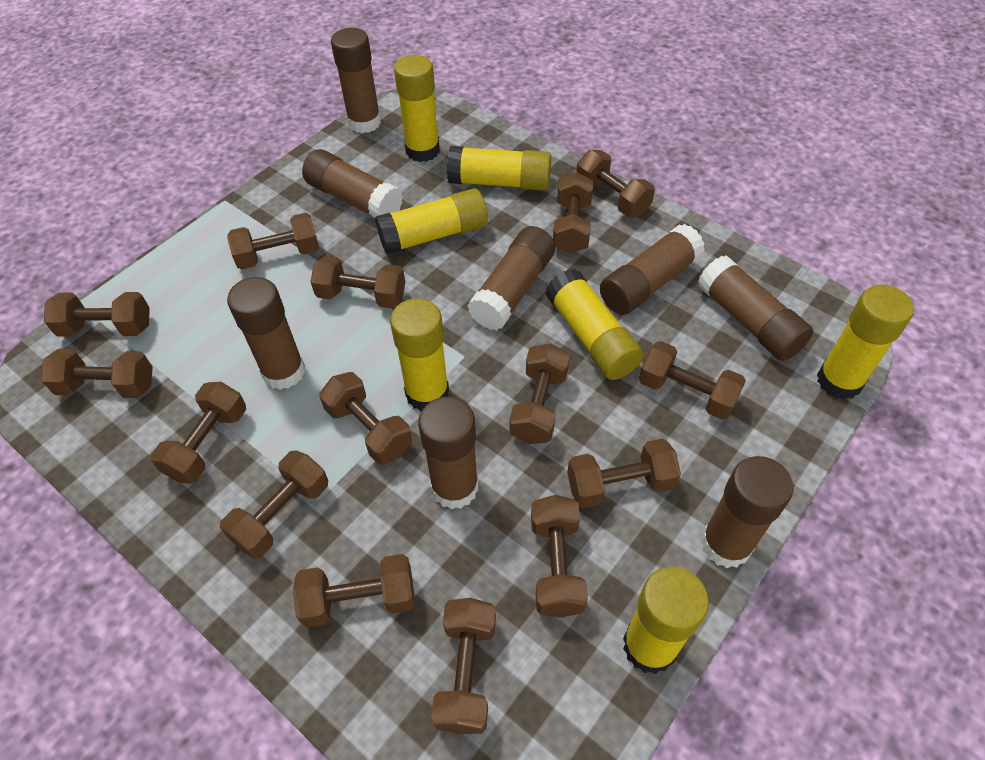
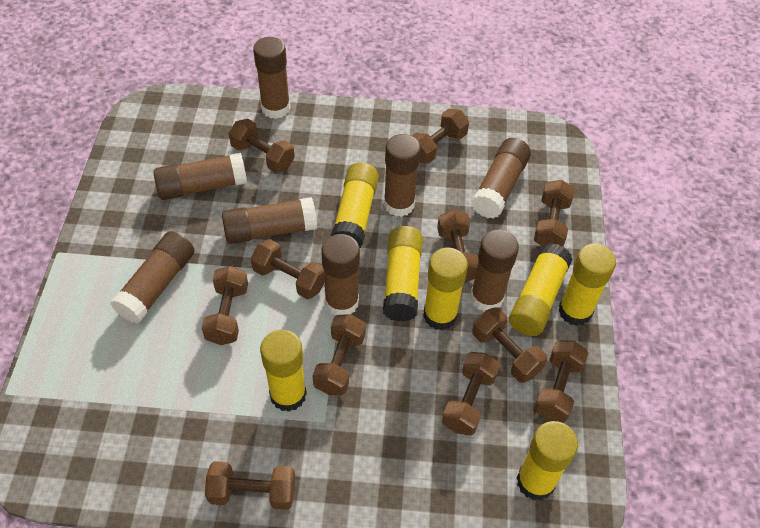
brown dumbbell: 15 -> 11

